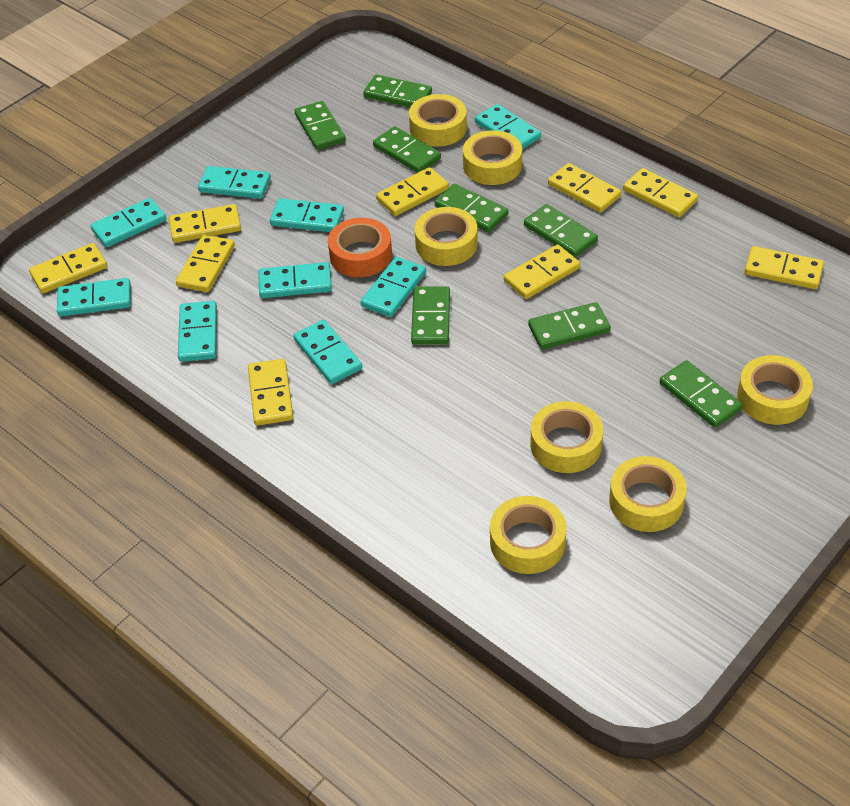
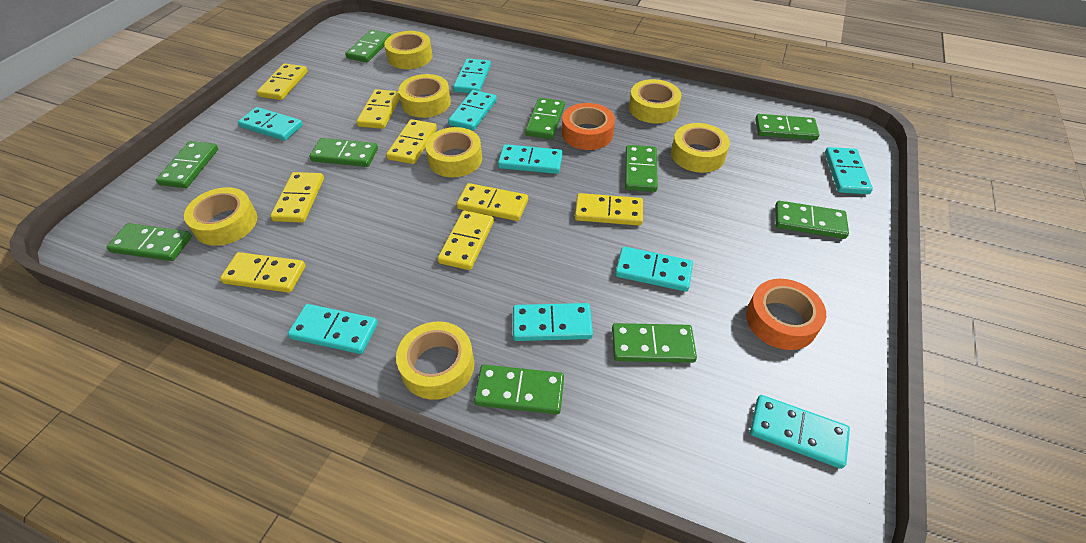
green domino: 8 -> 10
orange tape: 1 -> 2
yellow domino: 9 -> 8

